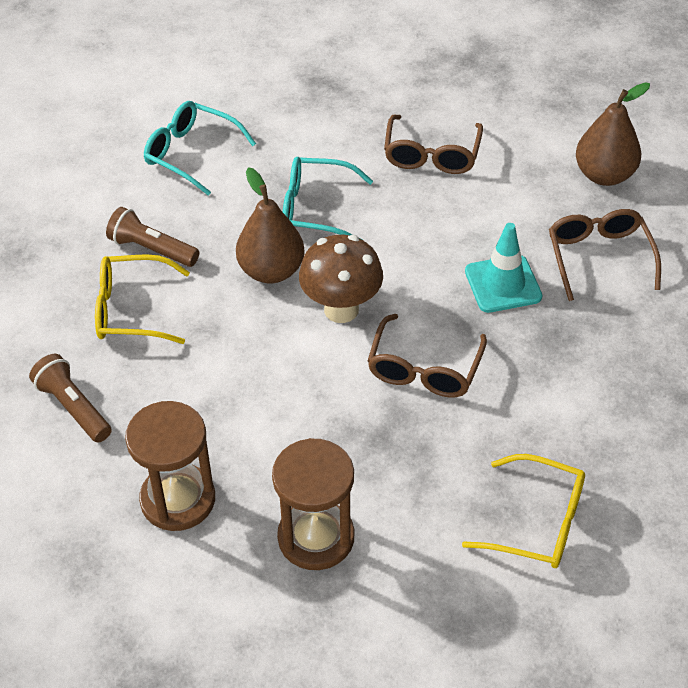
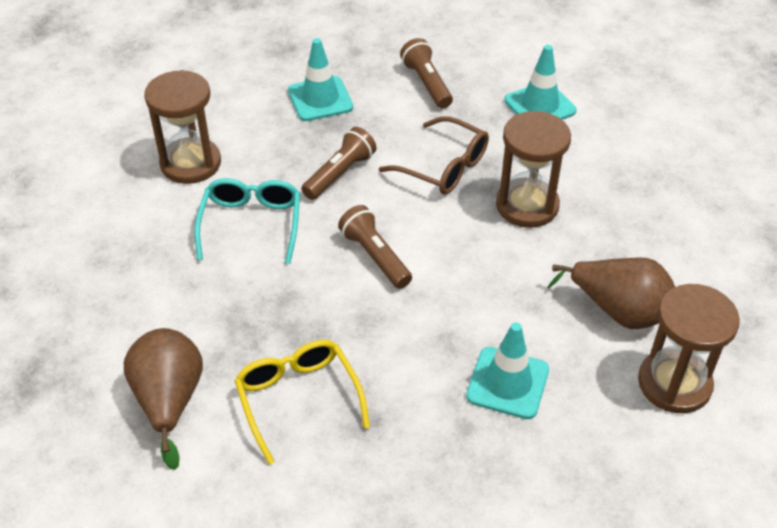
brown flashlight: 2 -> 3
brown glasses: 3 -> 1
brown hourglass: 2 -> 3
brown mushroom: 1 -> 0
turquoise glasses: 2 -> 1
turquoise traffic cone: 1 -> 3
yellow glasses: 2 -> 1

